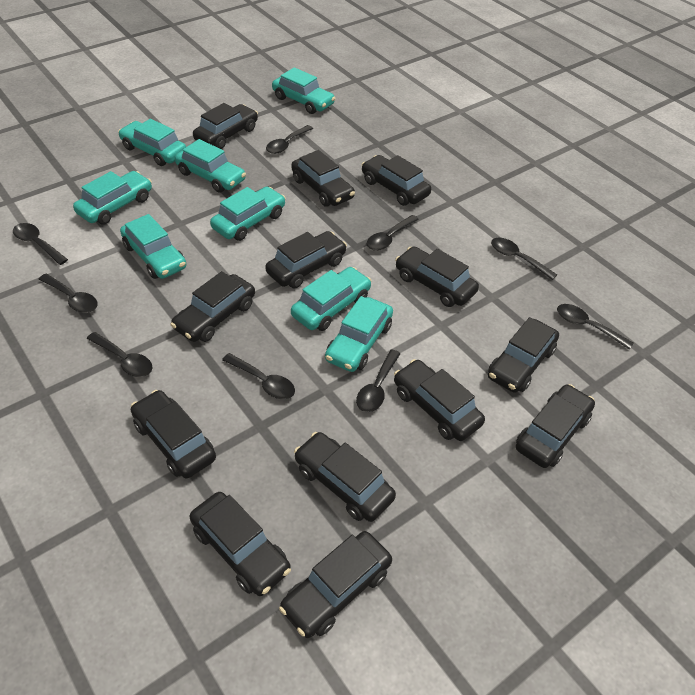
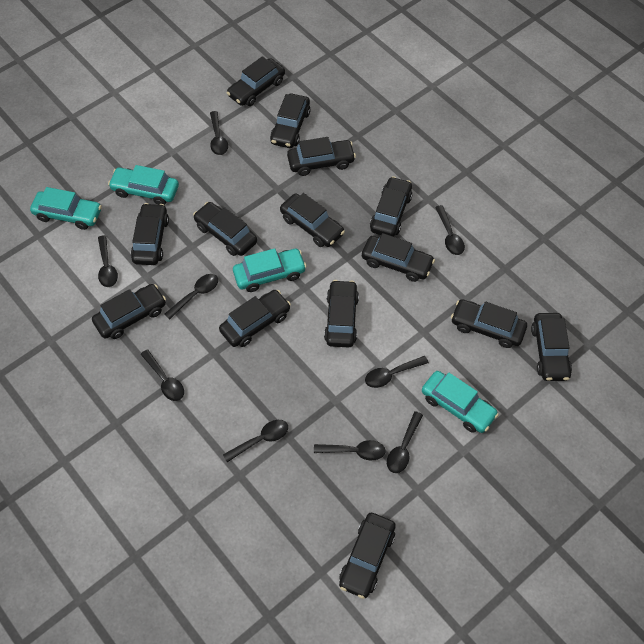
black car: 13 -> 14
turquoise car: 8 -> 4

